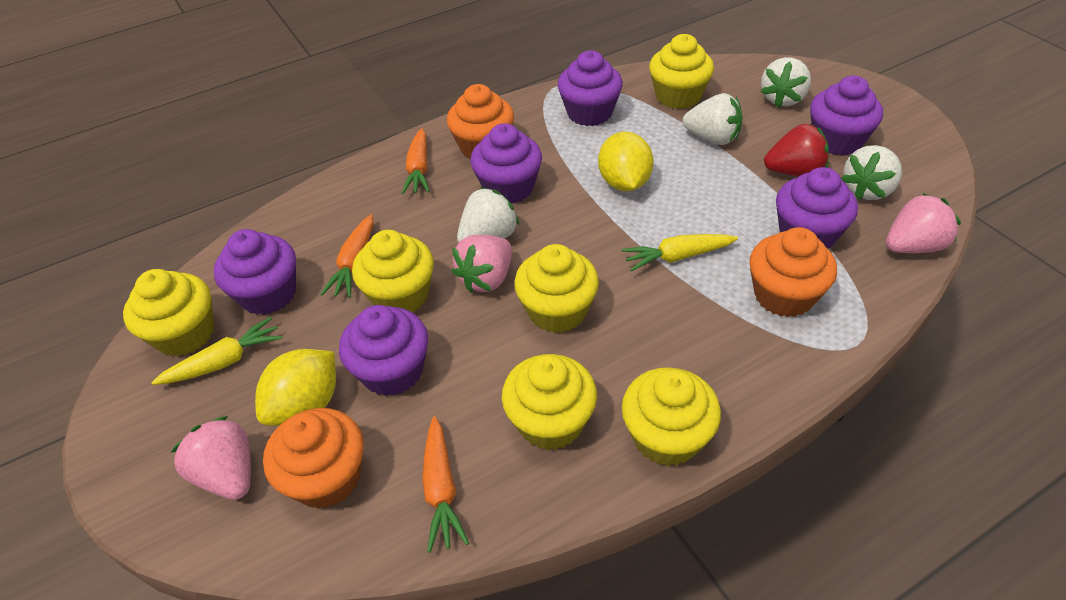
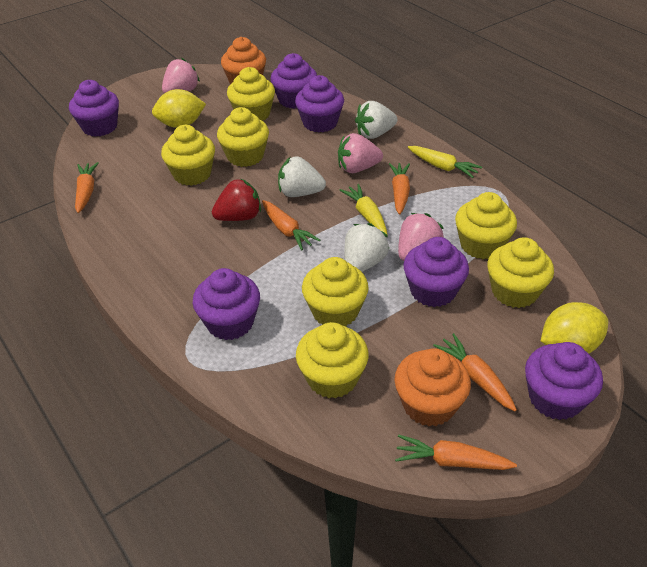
orange carrot: 3 -> 5
orange cupcake: 3 -> 2
white strawberry: 4 -> 3
yellow cupcake: 6 -> 7

